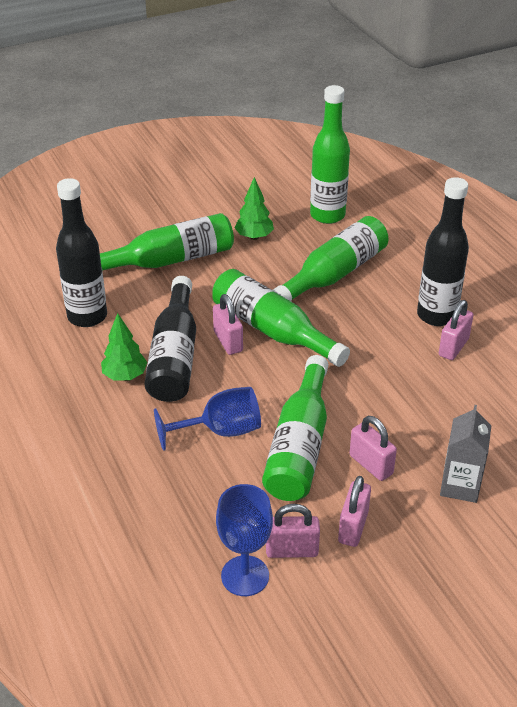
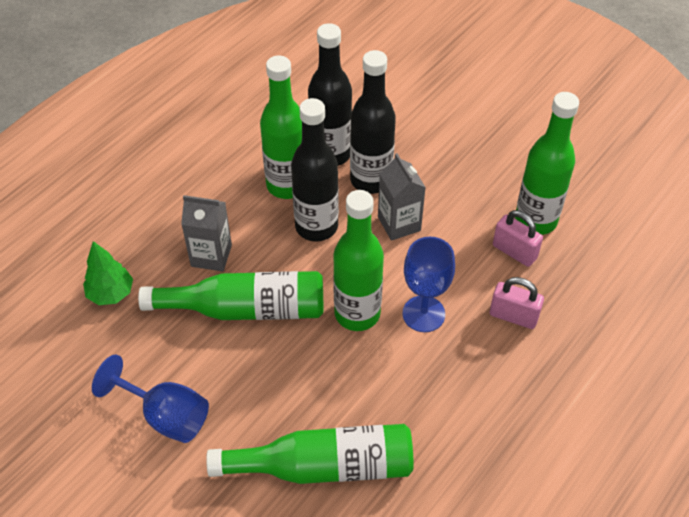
green tree: 2 -> 1
grey carton: 1 -> 2
pink padlock: 5 -> 2

